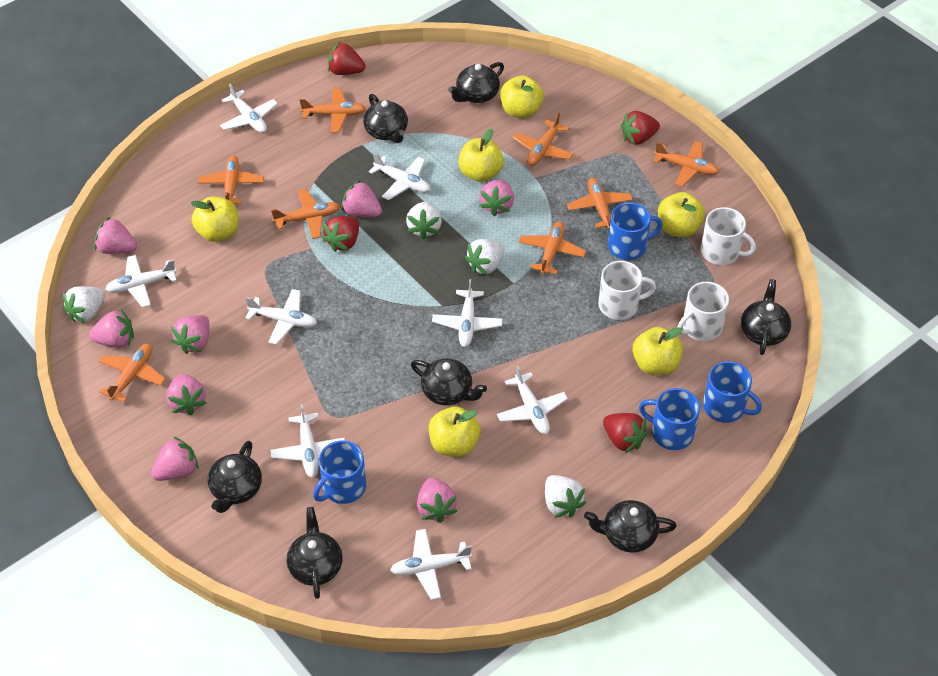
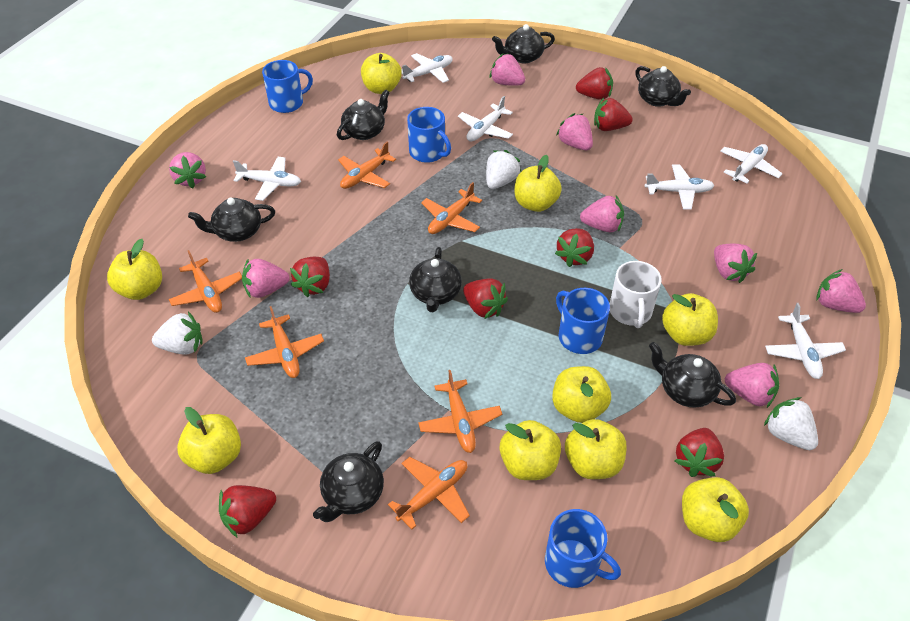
orange plane: 8 -> 6
red strawberry: 4 -> 7
white mug: 3 -> 1
white plane: 8 -> 6
white strawberry: 4 -> 3
yellow apple: 6 -> 9

